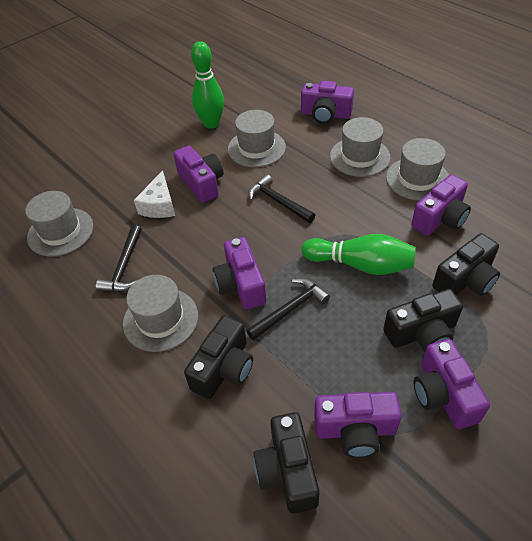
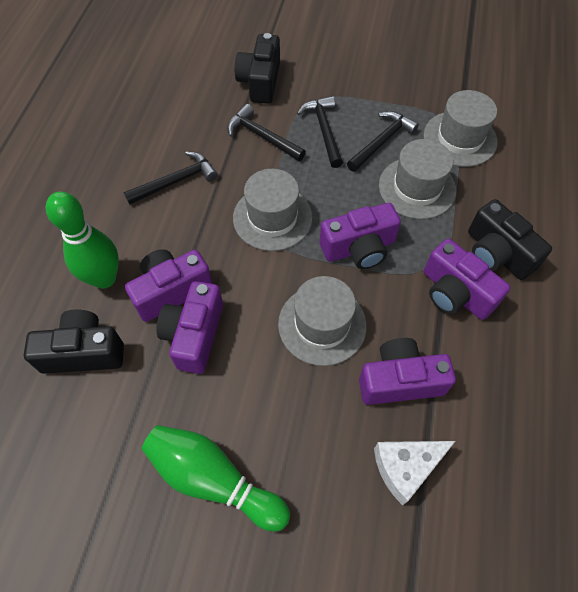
black camera: 4 -> 3
black hammer: 3 -> 4
grey hat: 5 -> 4
purple camera: 6 -> 5

